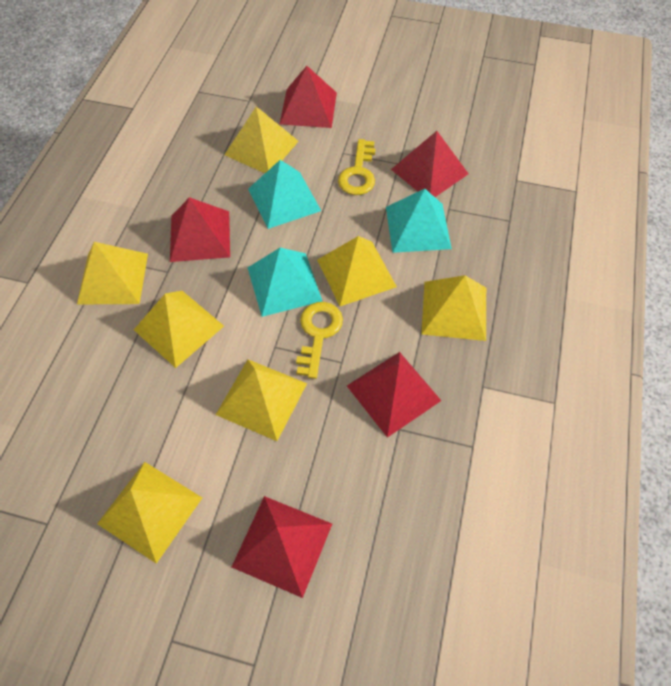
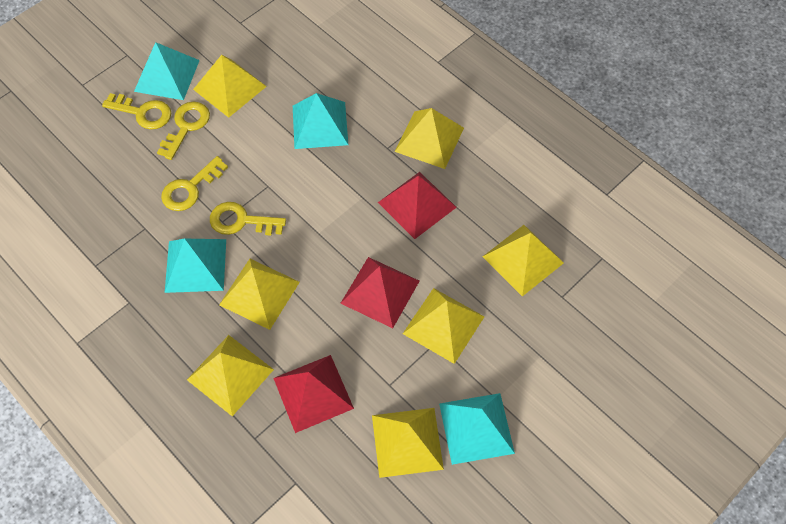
red pyramid: 5 -> 3
turquoise pyramid: 3 -> 4
yellow key: 2 -> 4

